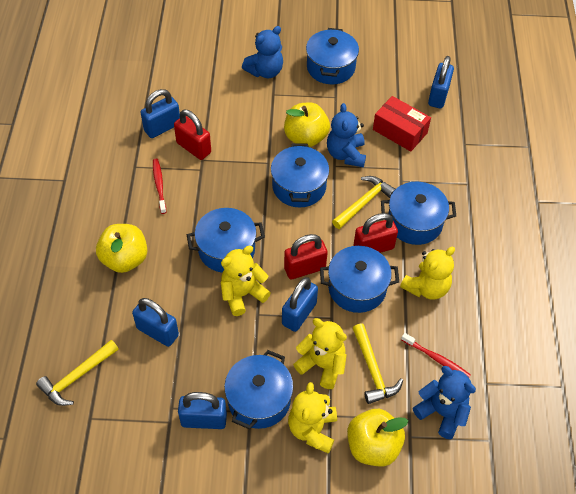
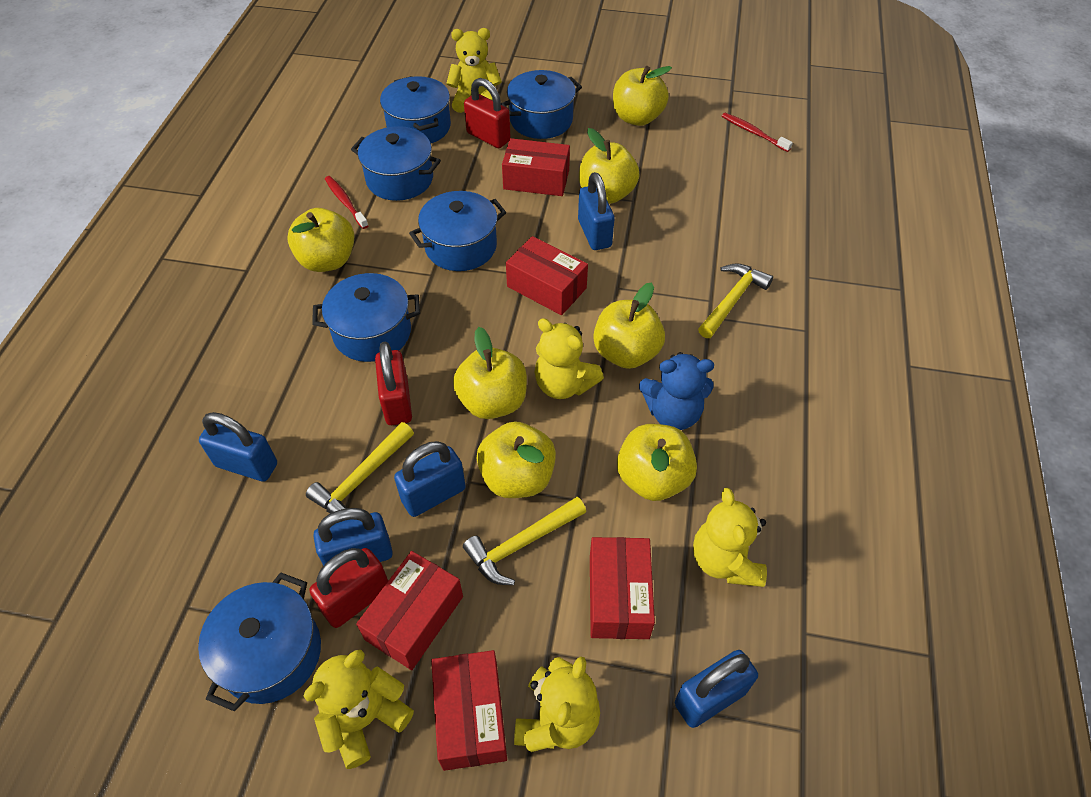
blue teddy bear: 3 -> 1
red box: 1 -> 5
yellow apple: 3 -> 7
yellow teddy bear: 4 -> 5

